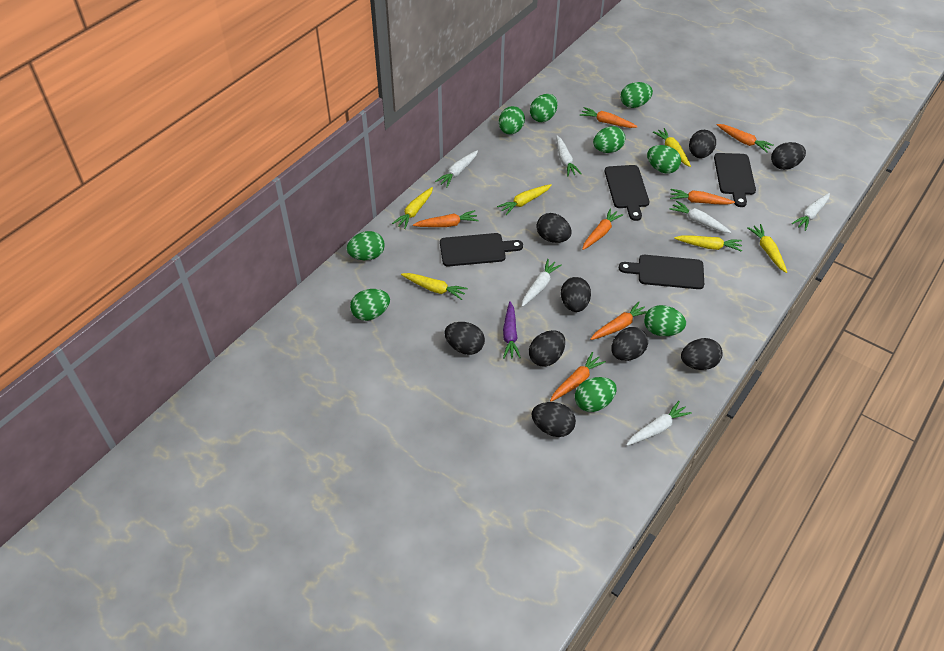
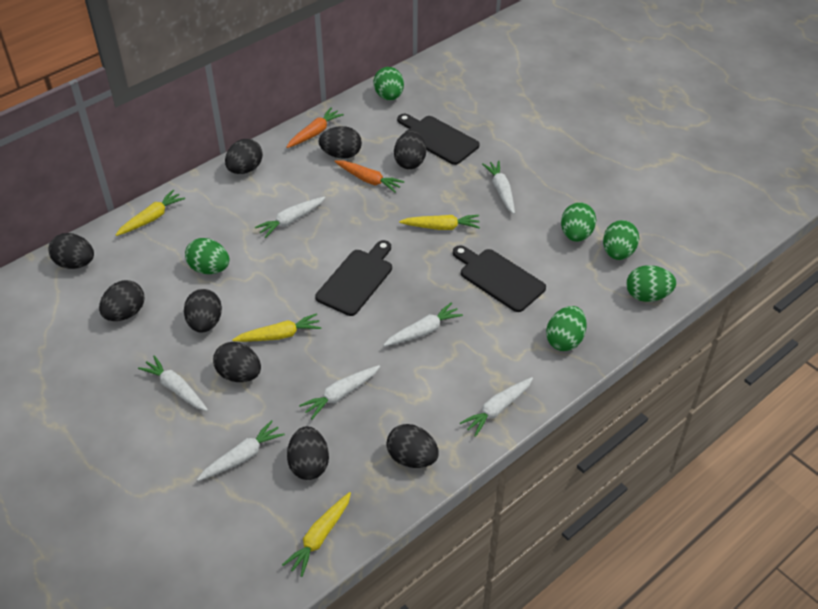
black cutting board: 4 -> 3
green egg: 9 -> 6
orange carrot: 7 -> 2
purple carrot: 1 -> 0
white carrot: 6 -> 7
yellow carrot: 6 -> 4

